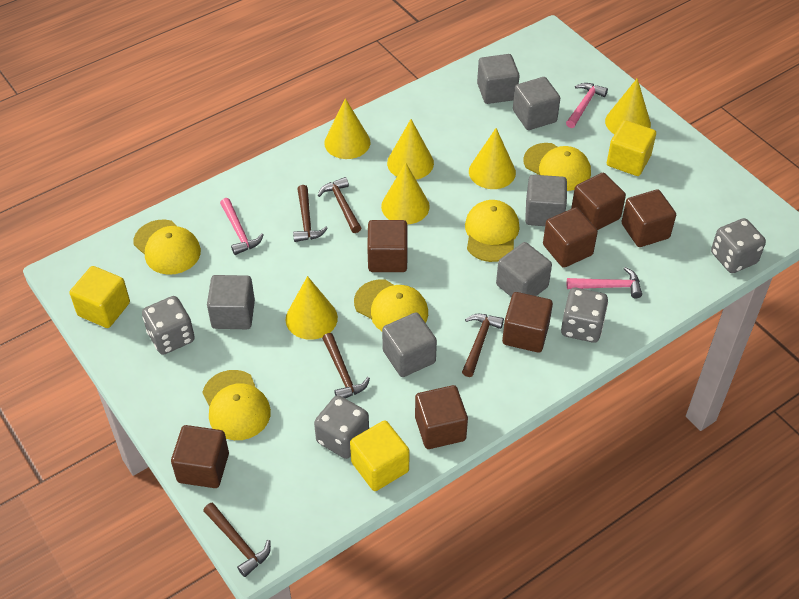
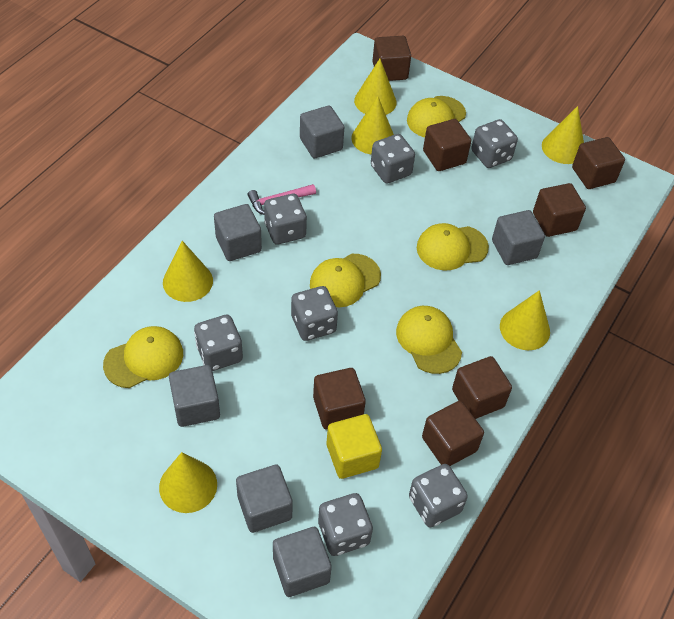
brown hammer: 5 -> 0
grey dice: 4 -> 7
pink hammer: 3 -> 1
yellow cube: 3 -> 1

